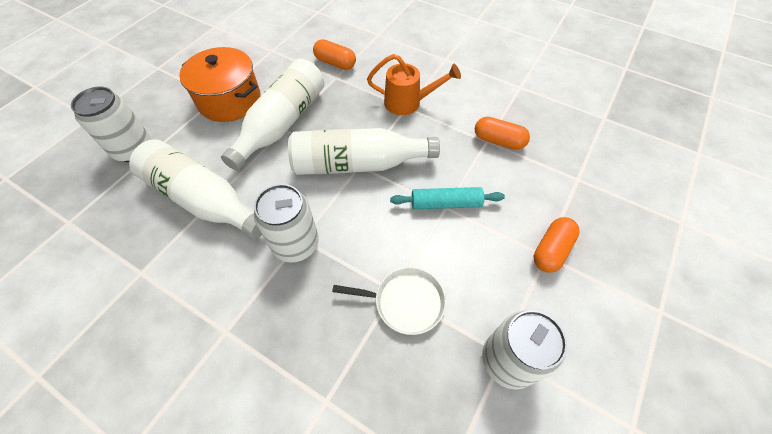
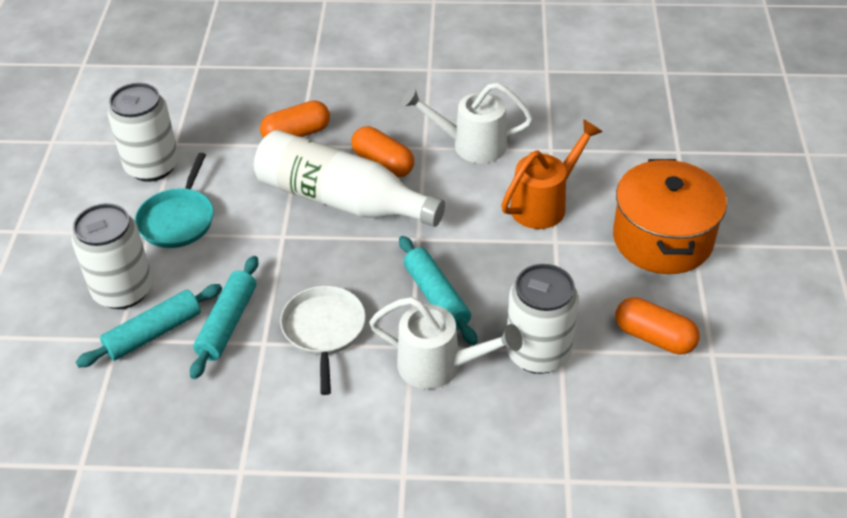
turquoise pan: 0 -> 1
turquoise rolling pin: 1 -> 3
white bottle: 3 -> 1
white watering can: 0 -> 2

